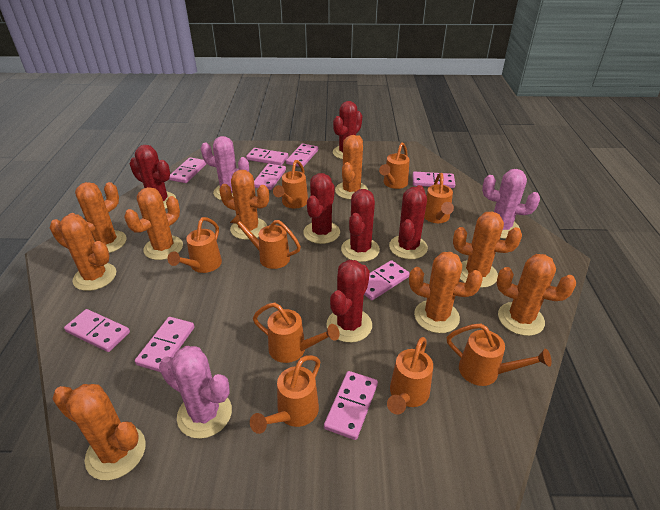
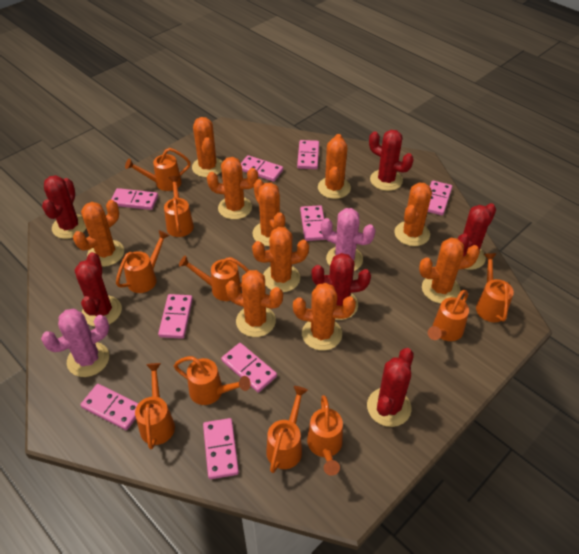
orange cactus: 9 -> 10
orange watering can: 9 -> 10
pink cactus: 3 -> 2

